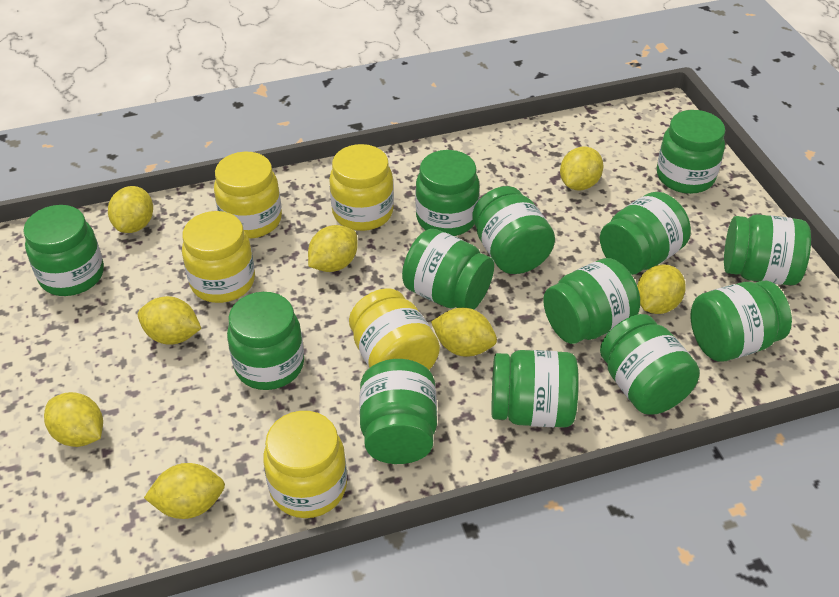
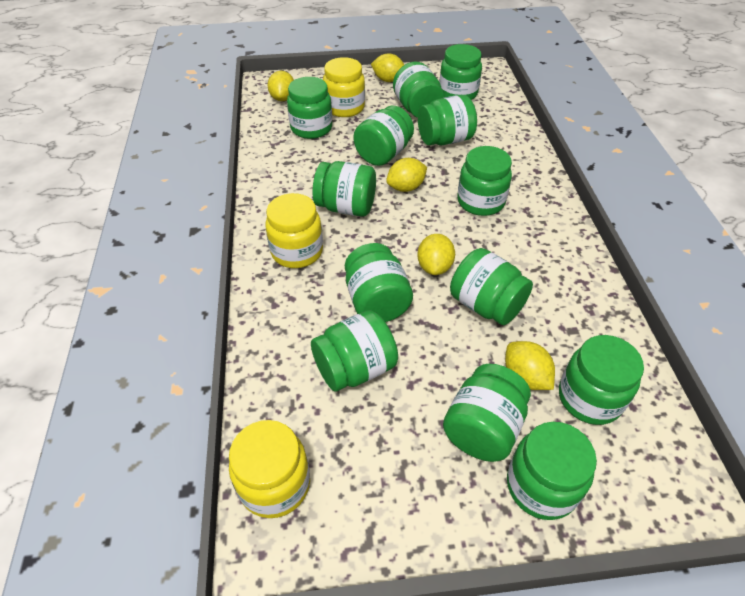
yellow jar: 5 -> 3
yellow lemon: 8 -> 5

